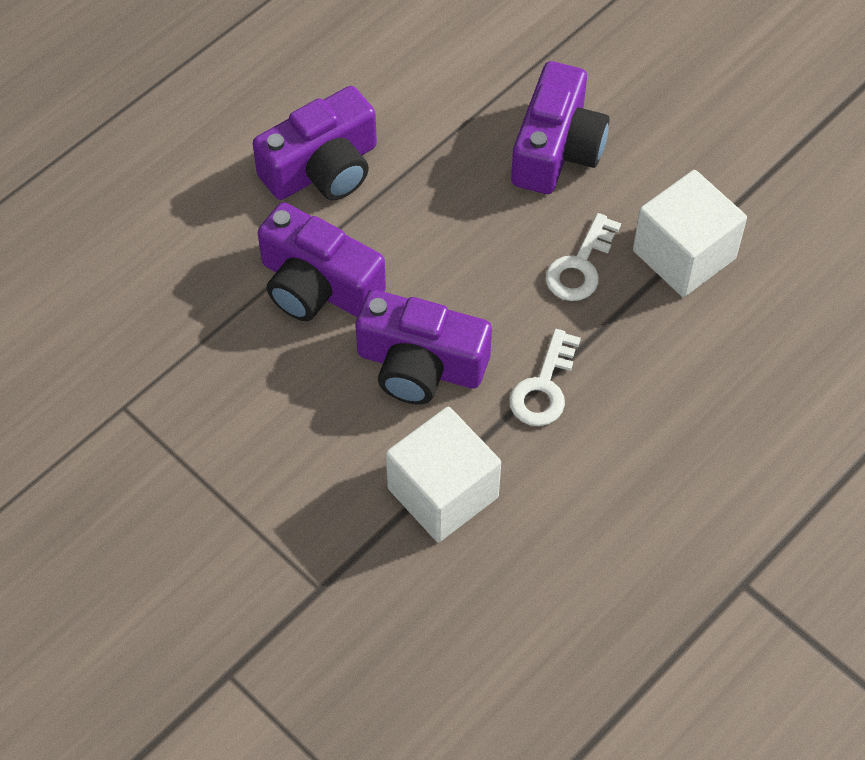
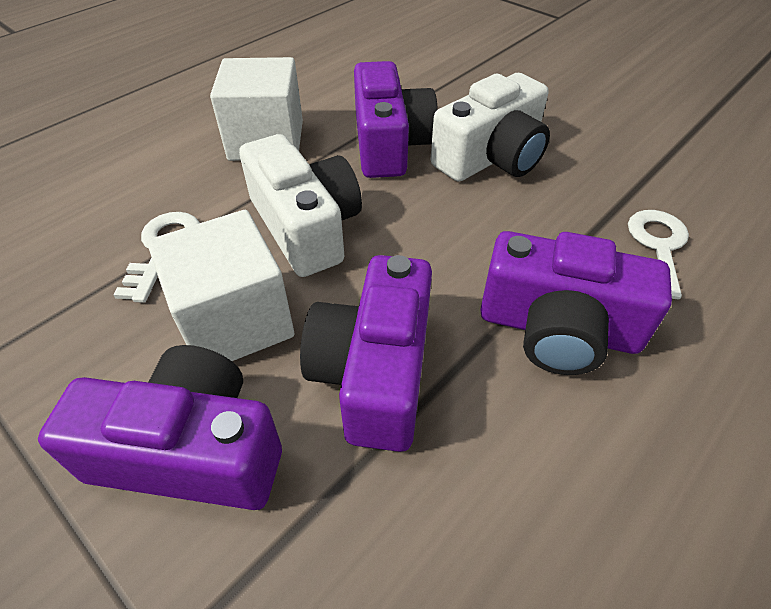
white camera: 0 -> 2

